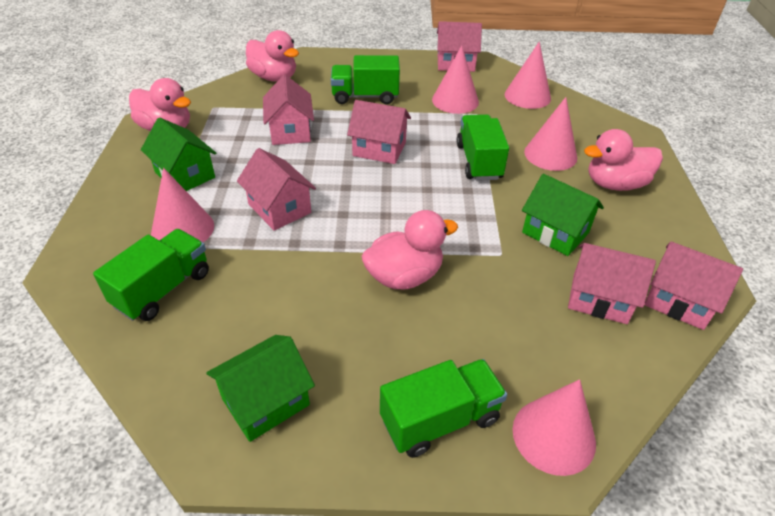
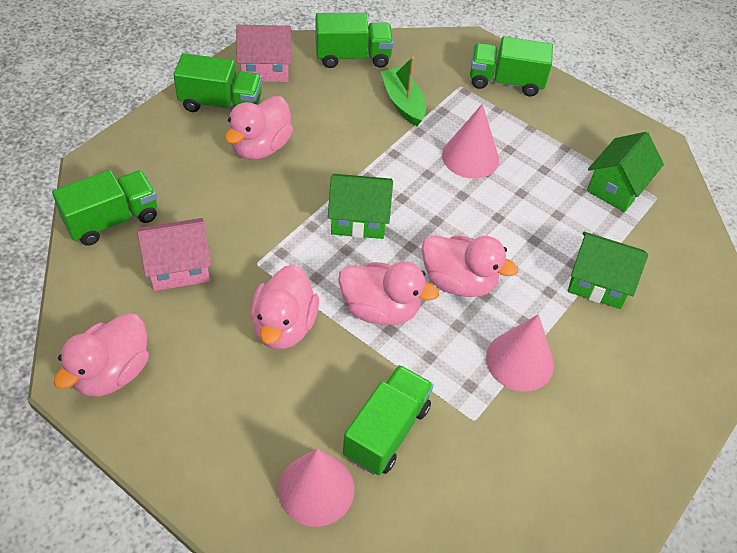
green boat: 0 -> 1
green truck: 4 -> 5
pink cone: 5 -> 3
pink duck: 4 -> 5
pink house: 6 -> 2

